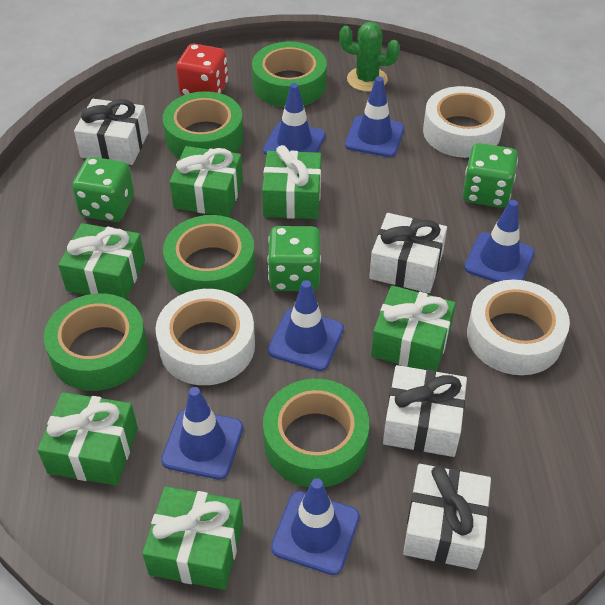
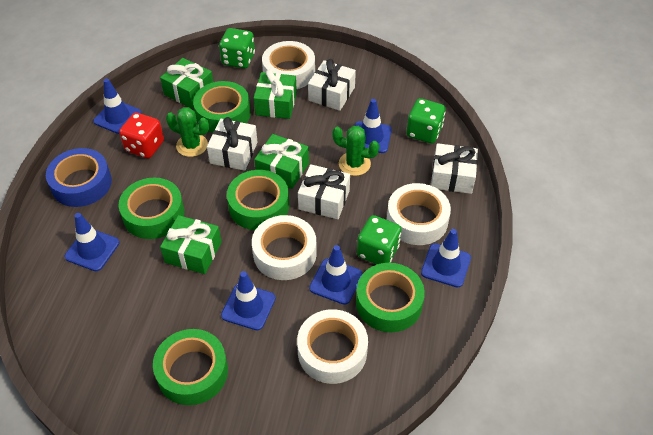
blue tape: 0 -> 1
green cactus: 1 -> 2
green gift: 6 -> 4
white tape: 3 -> 4

